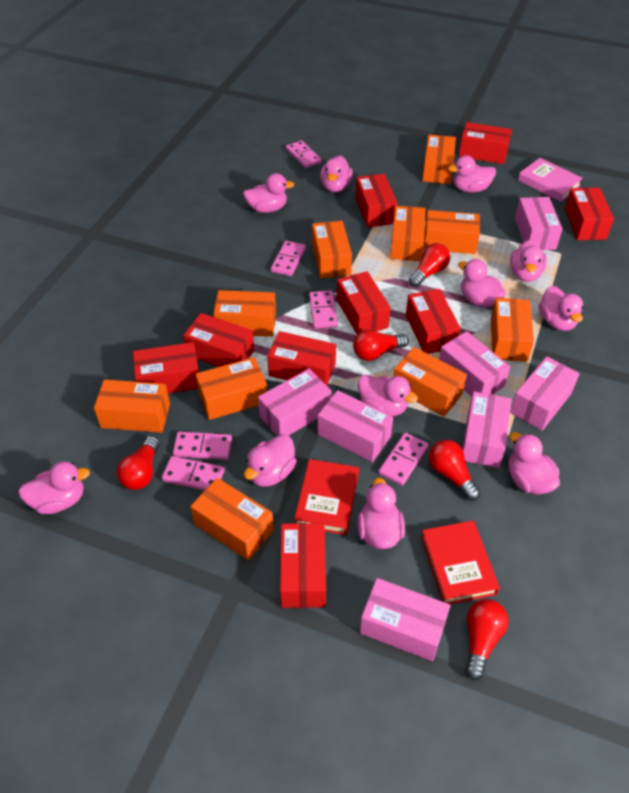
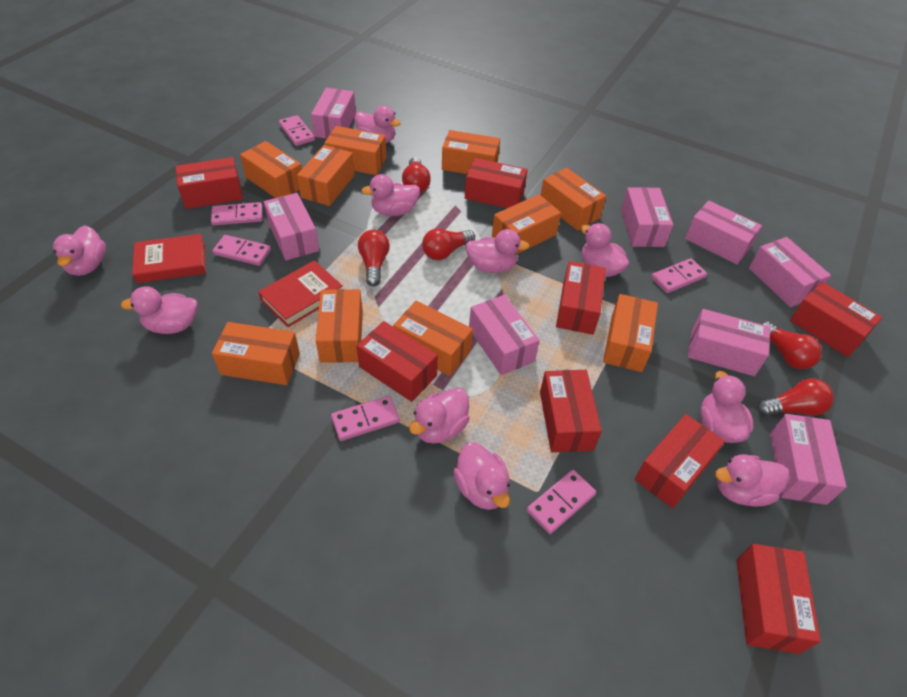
pink book: 1 -> 0
pink box: 7 -> 8
pink duck: 11 -> 10
red box: 9 -> 8

